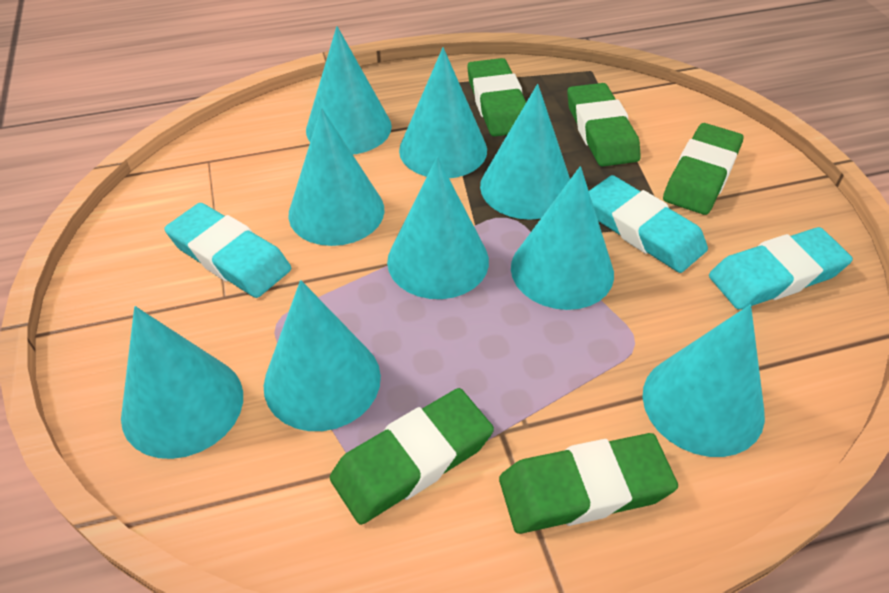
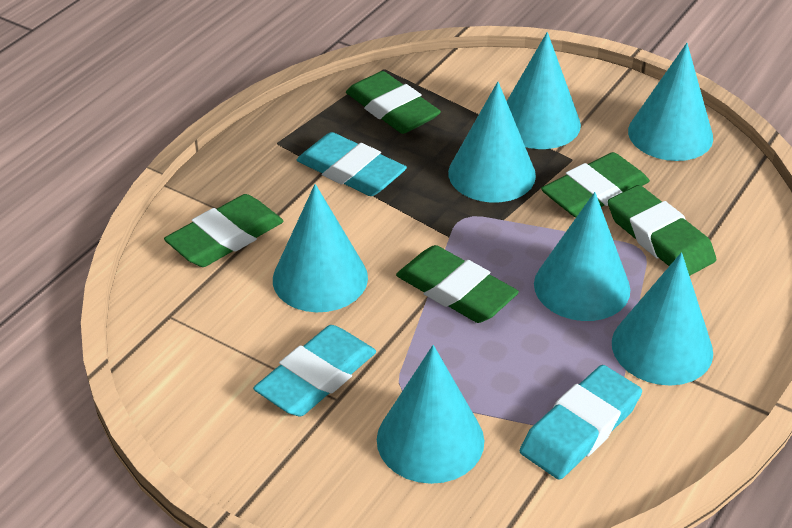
turquoise cone: 9 -> 7

